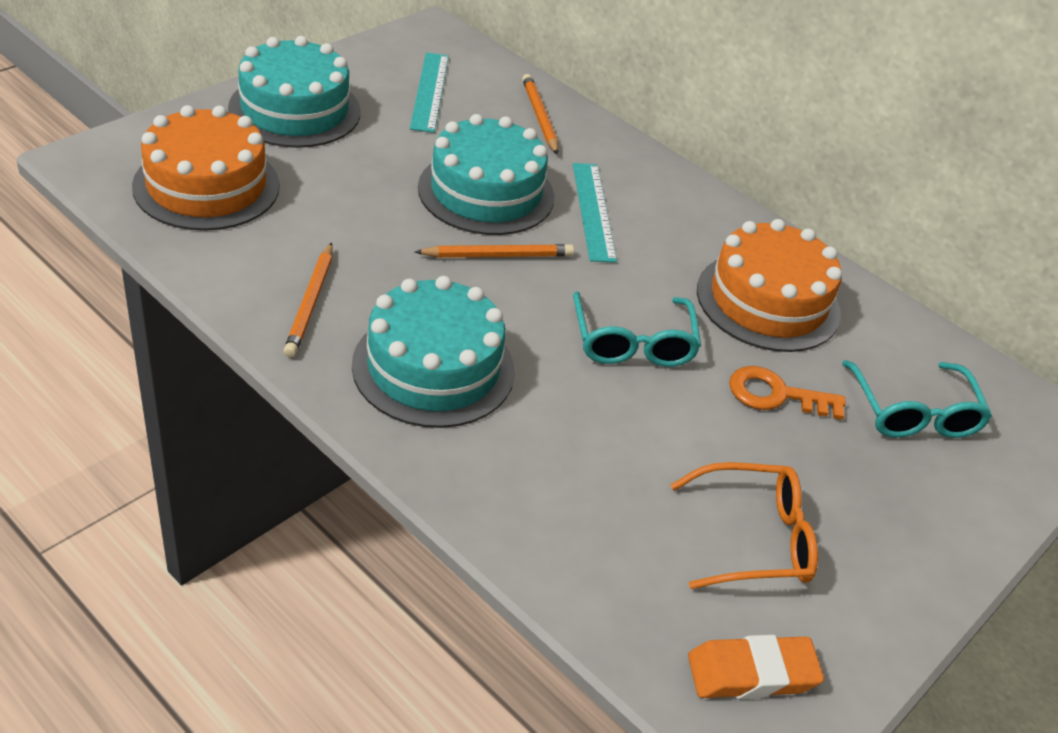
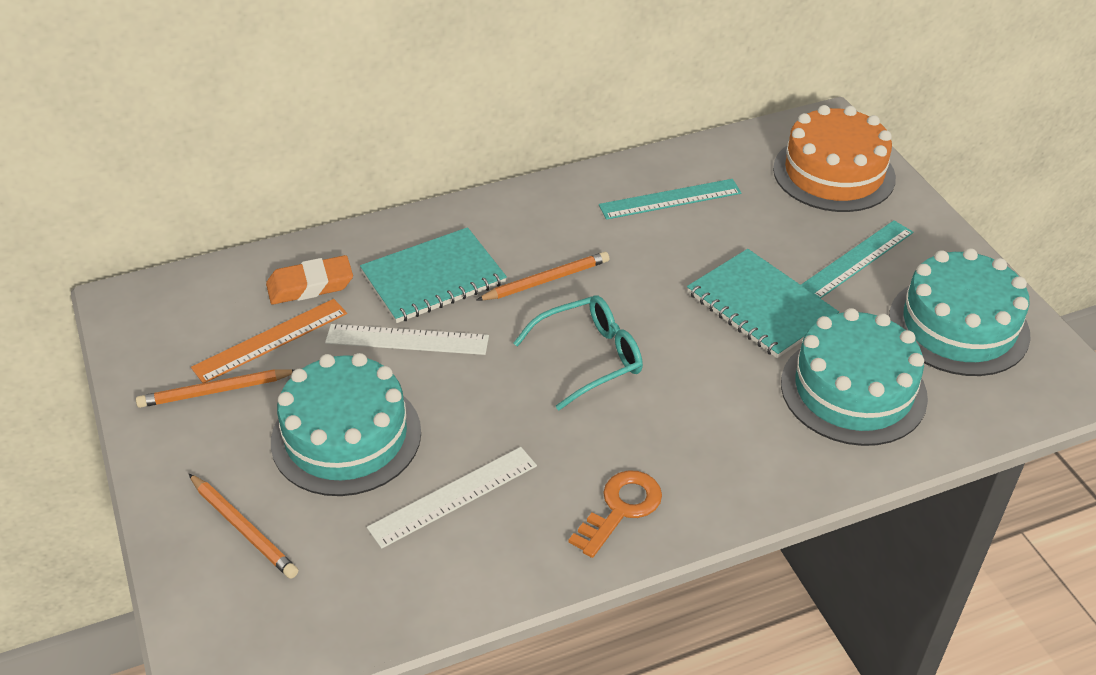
orange cake: 2 -> 1
orange glasses: 1 -> 0
orange ruler: 0 -> 1
turquoise glasses: 2 -> 1
turquoise notebook: 0 -> 2
white ruler: 0 -> 2

